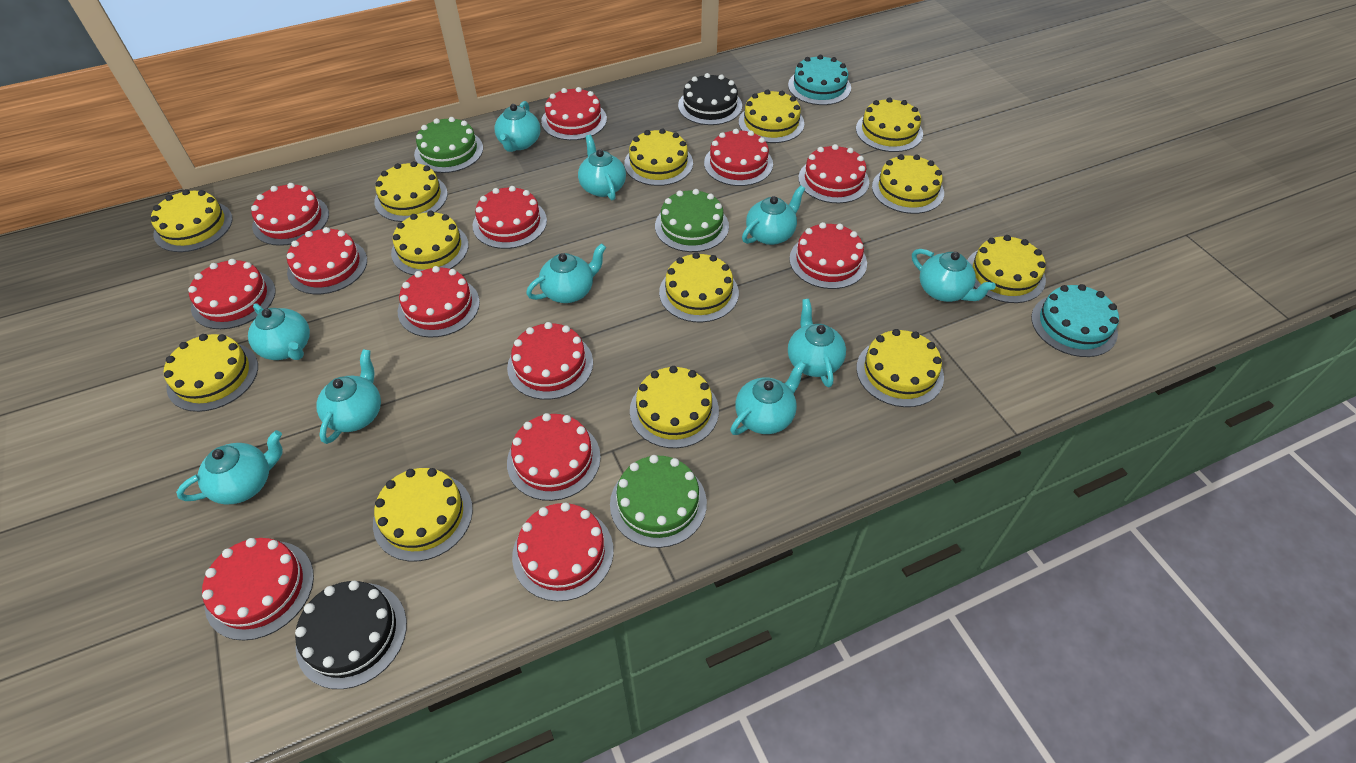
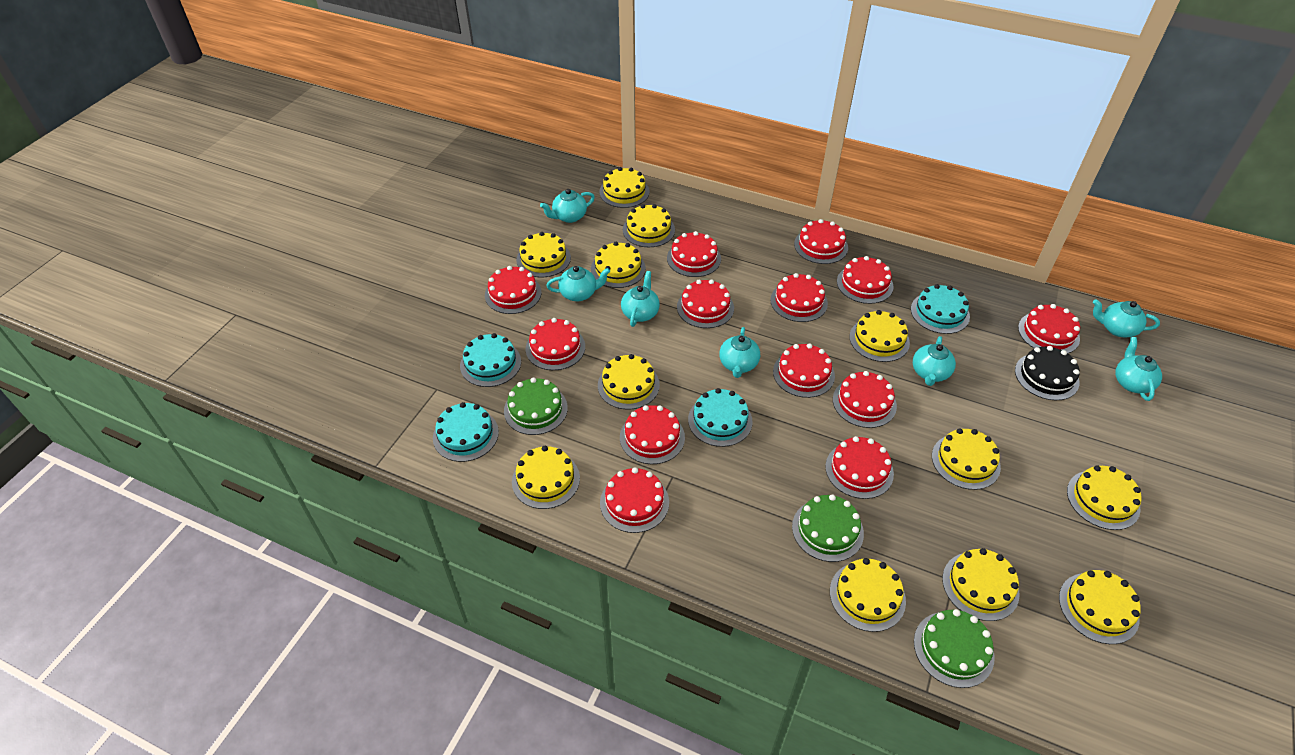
black cake: 2 -> 1
turquoise cake: 2 -> 4
turquoise teapot: 10 -> 7
yellow cake: 13 -> 12

